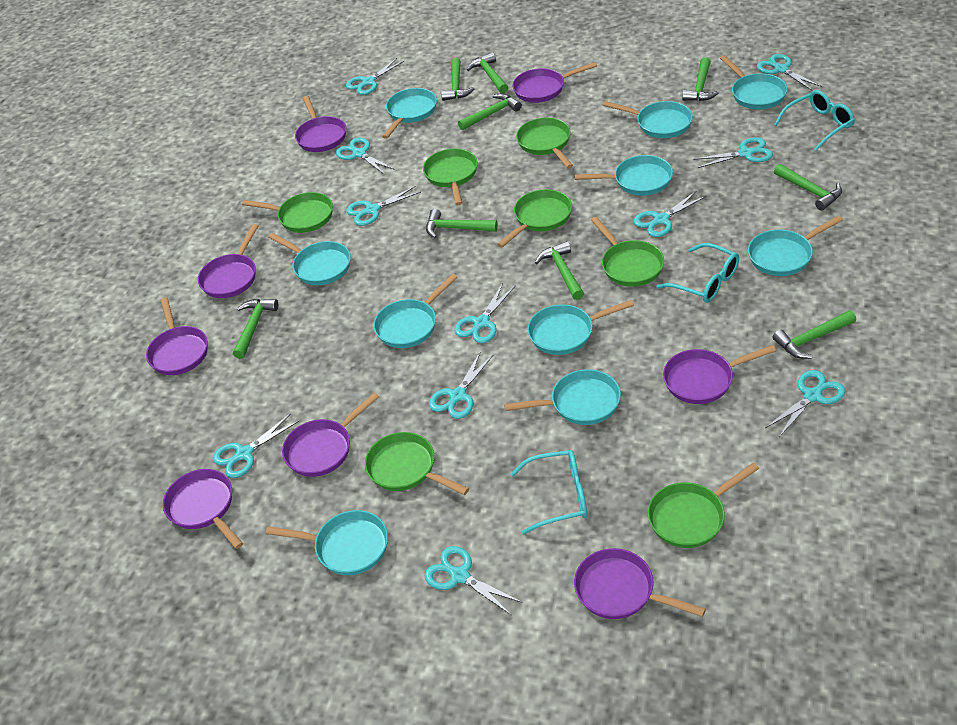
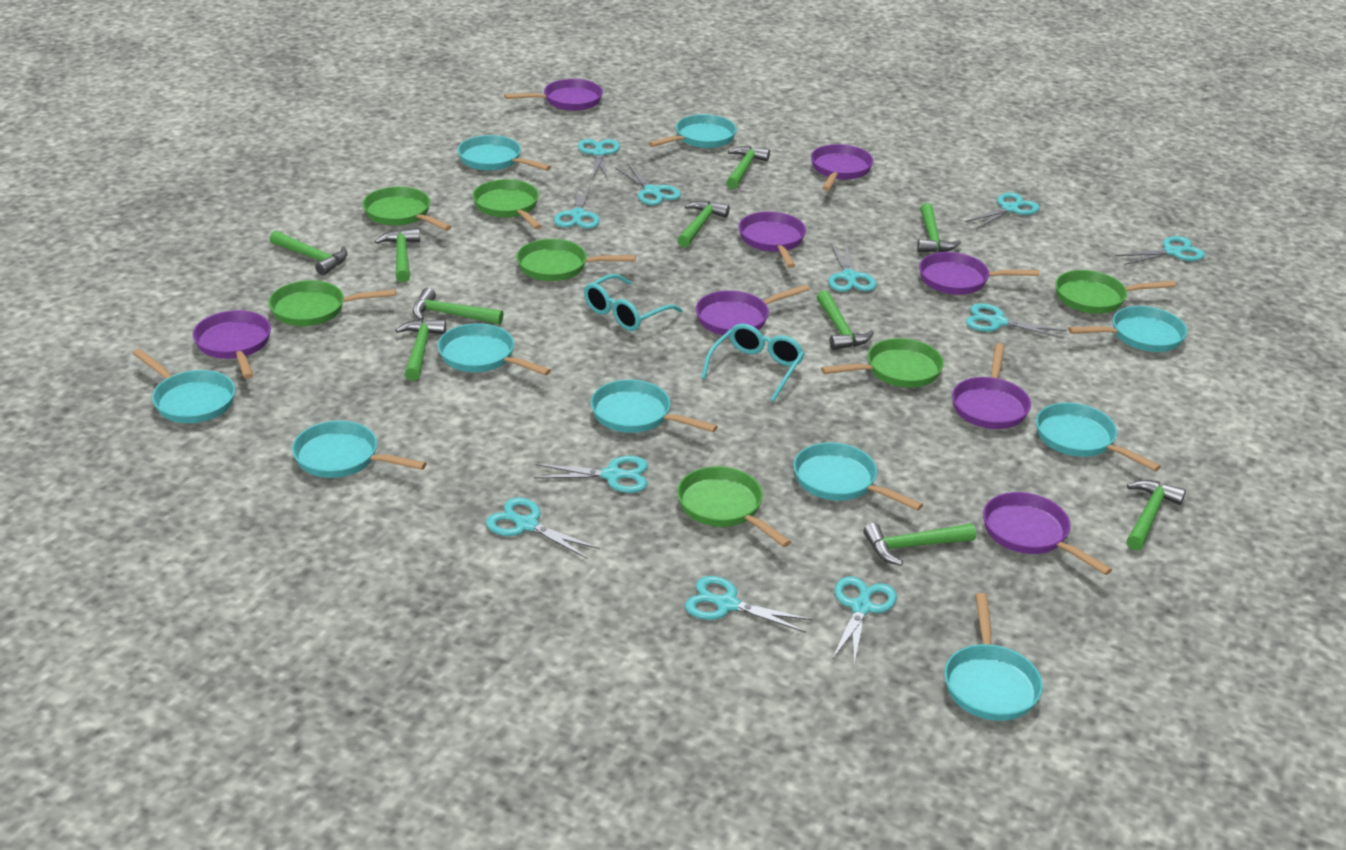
green hammer: 9 -> 10
turquoise glasses: 3 -> 2

